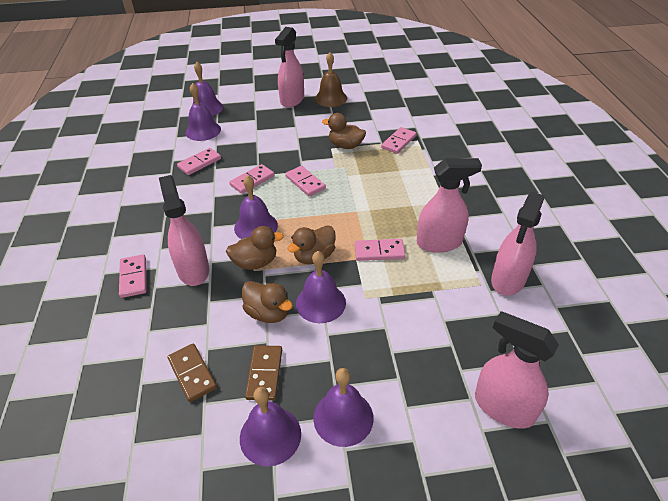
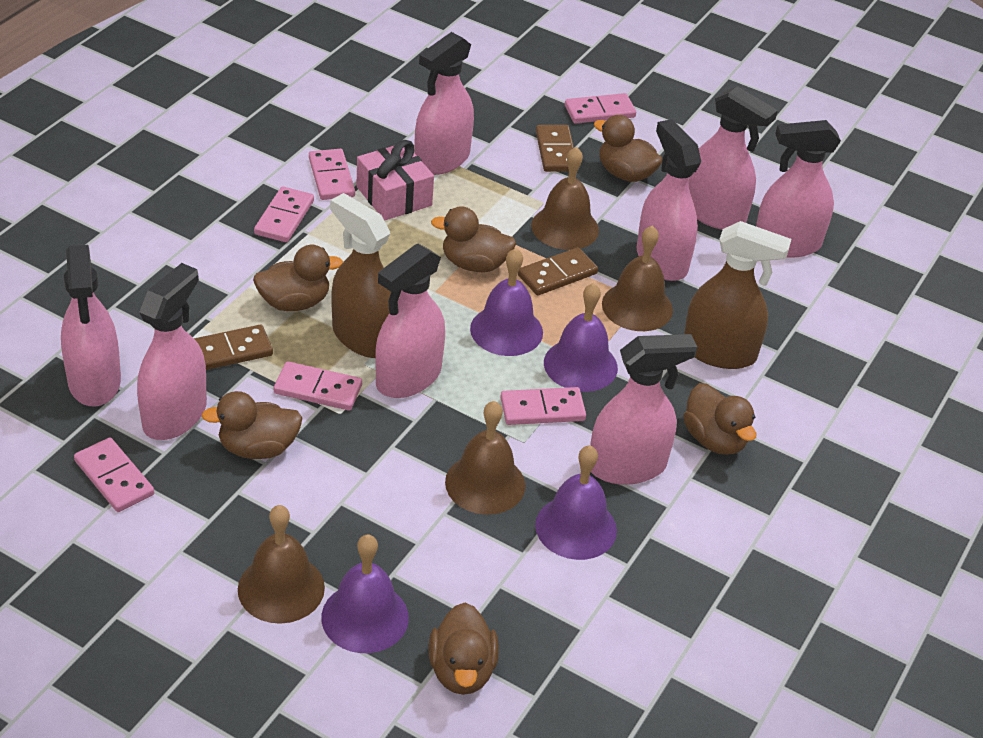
brown bell: 1 -> 4
brown domino: 2 -> 3
brown duck: 4 -> 6
brown spray bottle: 0 -> 2
pink gift: 0 -> 1
pink spray bottle: 5 -> 8
purple bell: 6 -> 4

